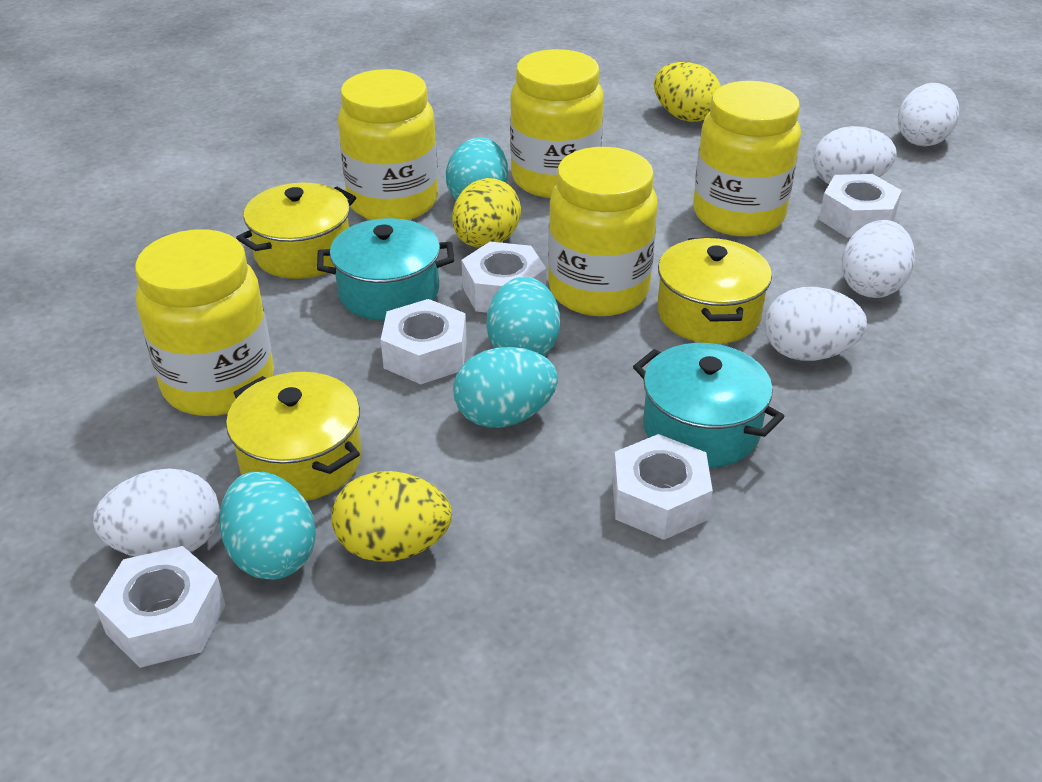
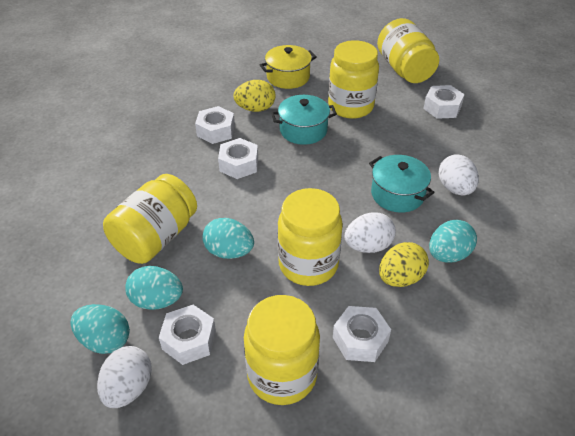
white egg: 5 -> 3
yellow egg: 3 -> 2
yellow pot: 3 -> 1

